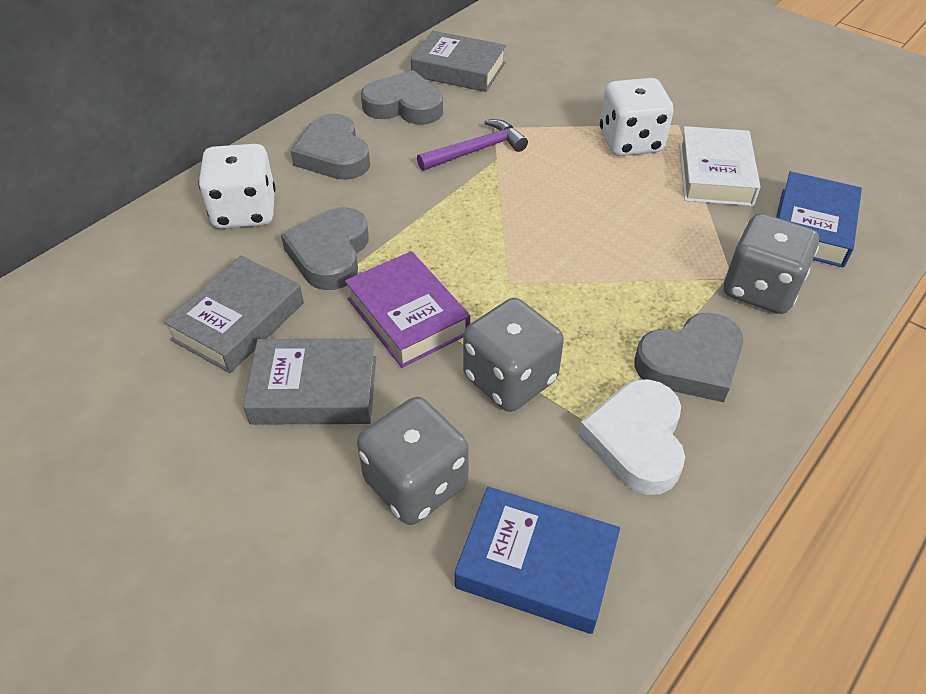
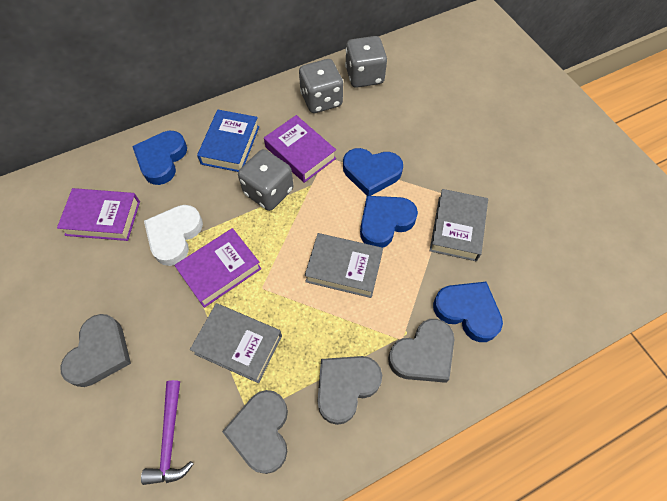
blue book: 2 -> 1
blue heart: 0 -> 4
purple book: 1 -> 3
white book: 1 -> 0
white dice: 2 -> 0

